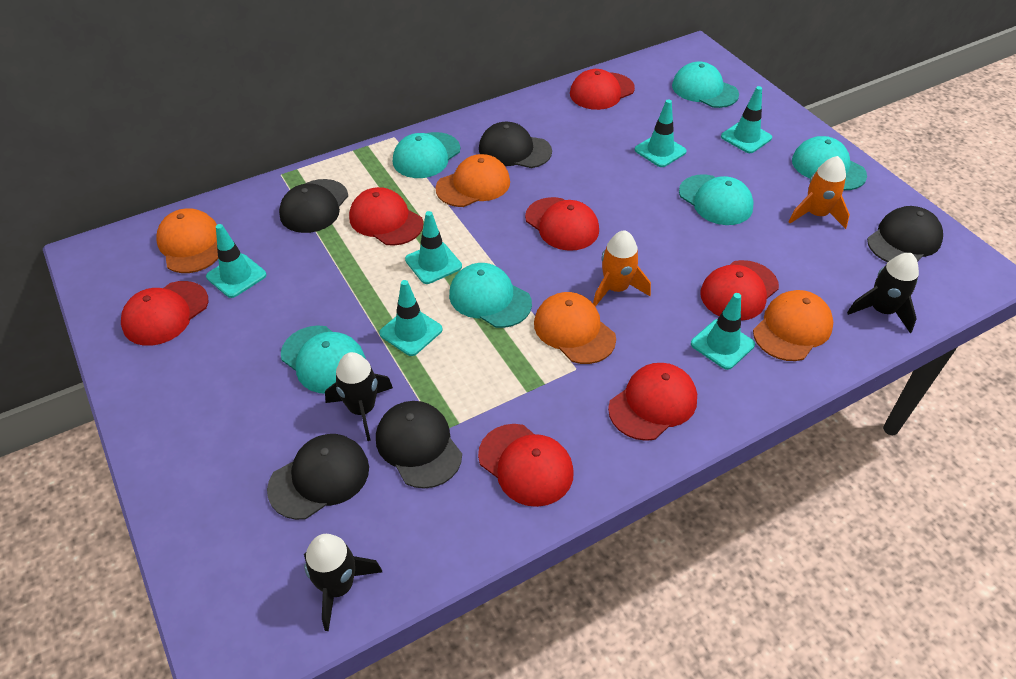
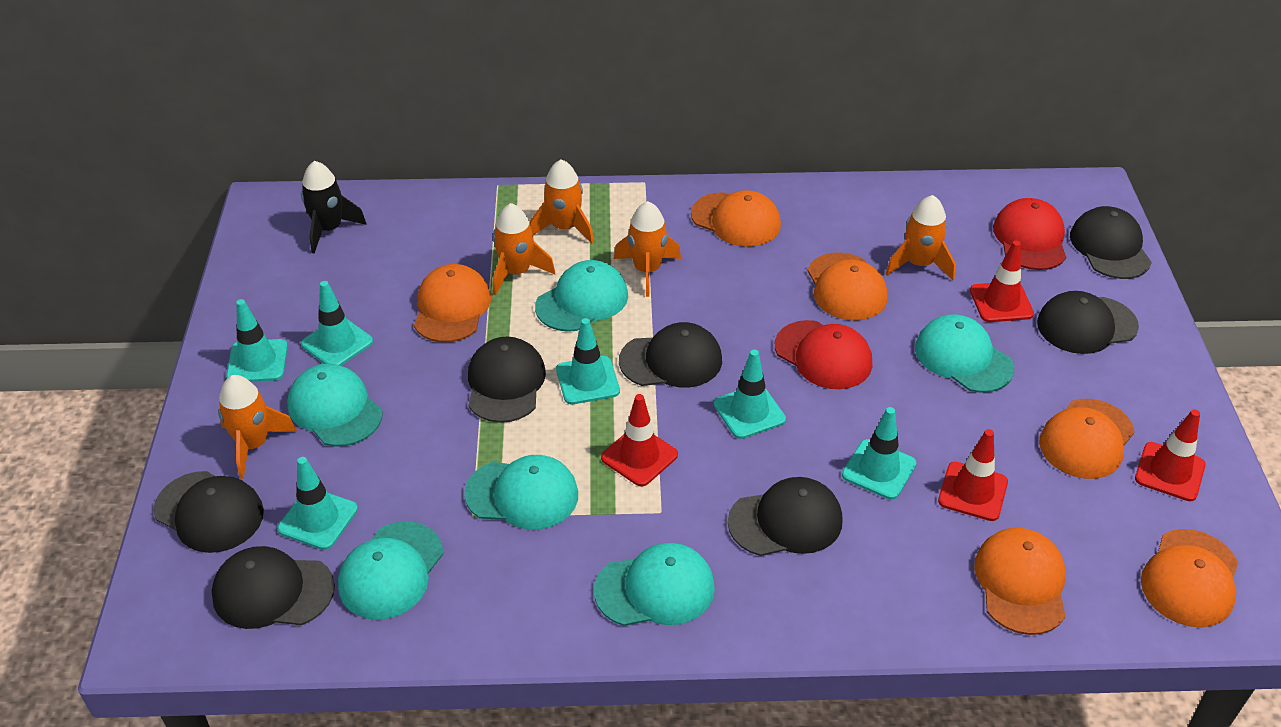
black cap: 5 -> 7
black rocket: 3 -> 1
orange cap: 4 -> 6
orange rocket: 2 -> 5
red cap: 7 -> 2
red traffic cone: 0 -> 4

